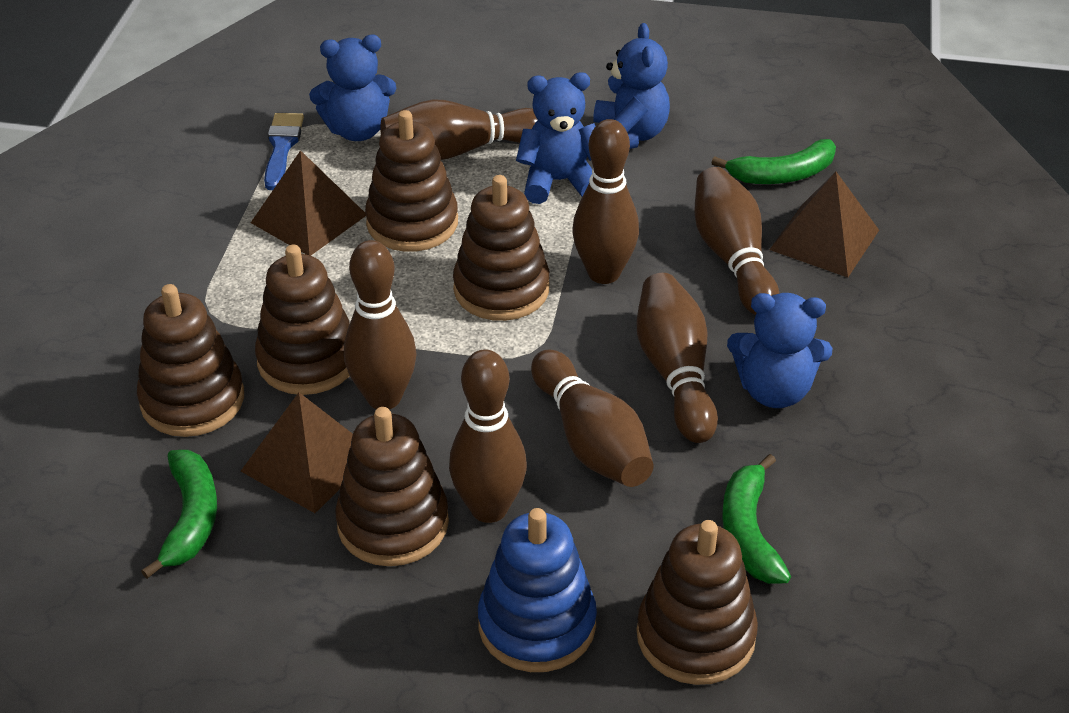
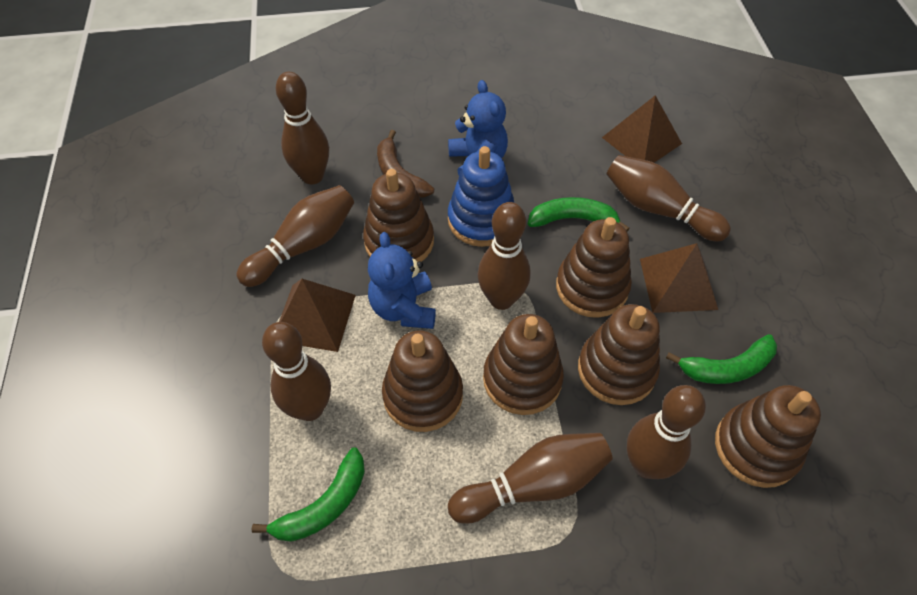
blue brush: 1 -> 0
blue teddy bear: 4 -> 2
brown banana: 0 -> 1

